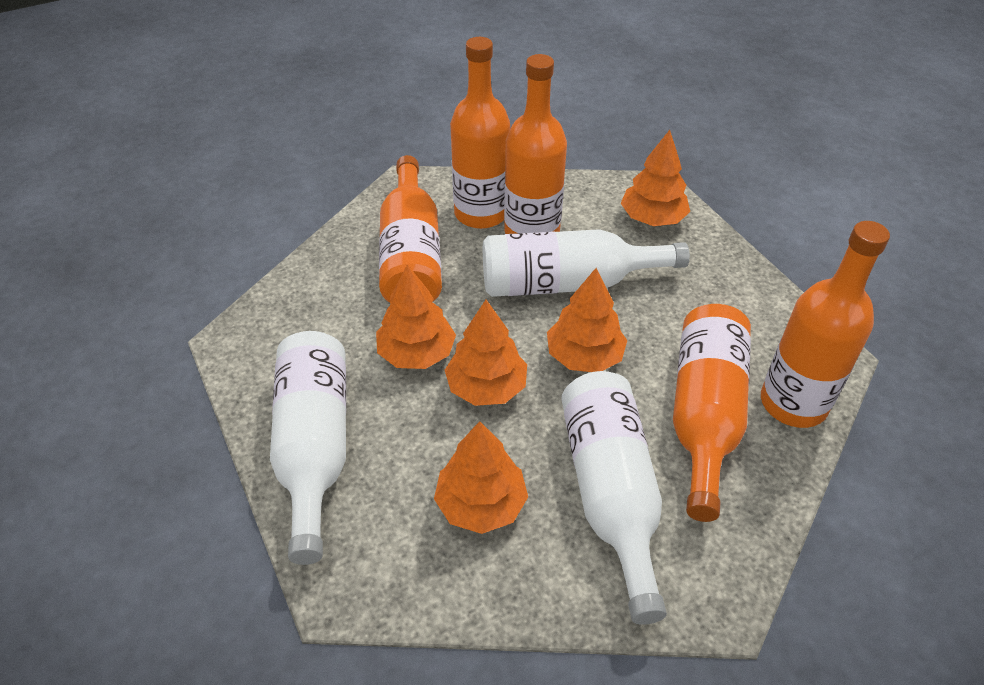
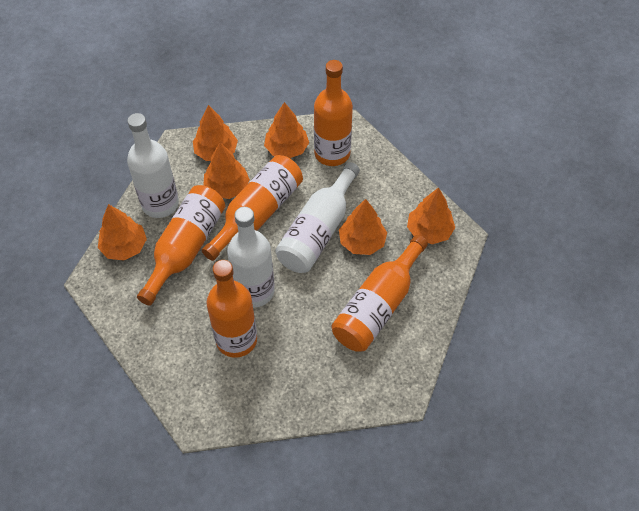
orange tree: 5 -> 6

